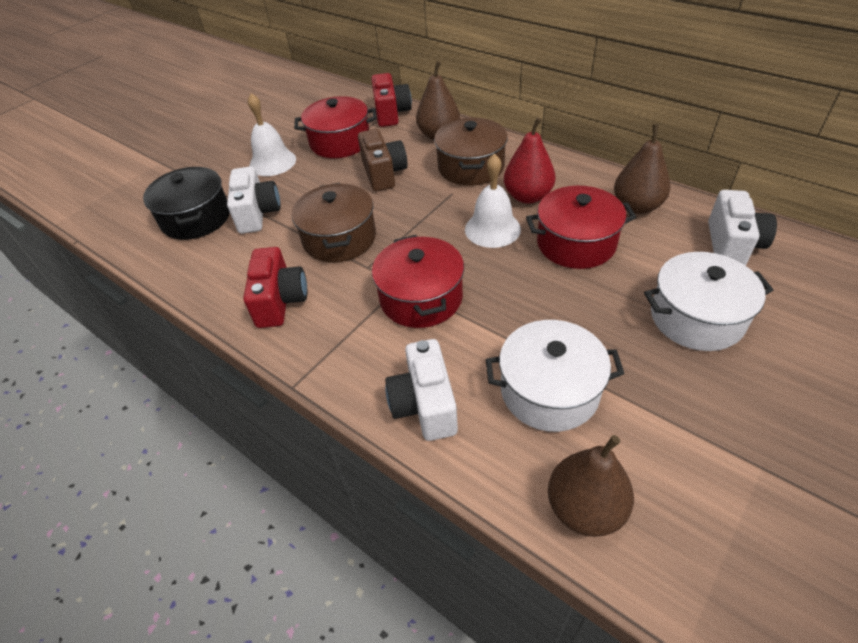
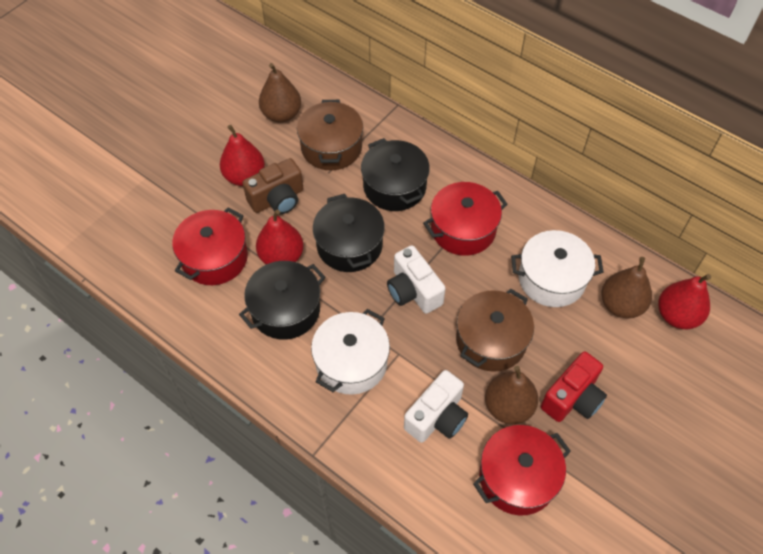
black pot: 1 -> 3
red camera: 2 -> 1
red pear: 1 -> 3
white bell: 2 -> 0
white camera: 3 -> 2

